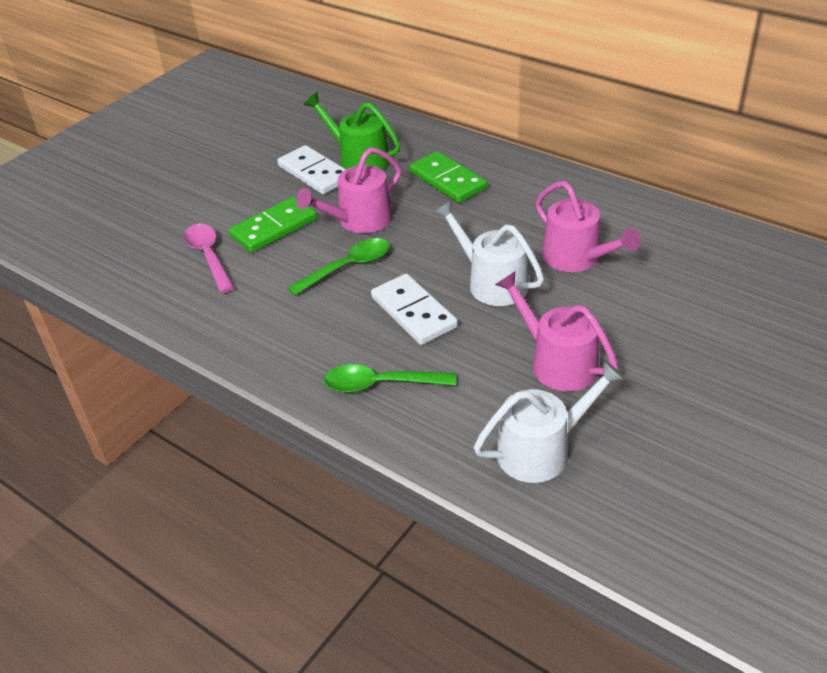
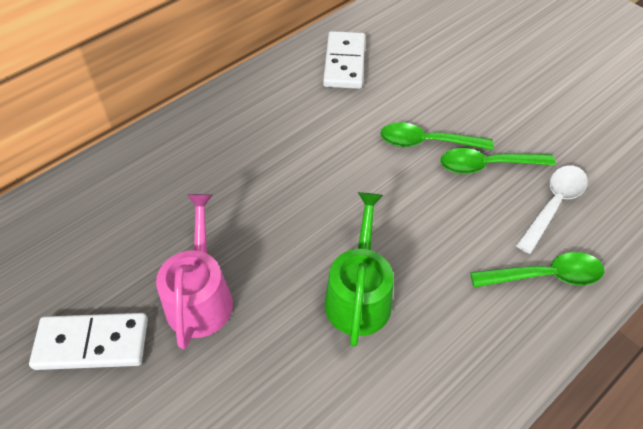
green domino: 2 -> 0
green spoon: 2 -> 3
pink spoon: 1 -> 0
pink watering can: 3 -> 1
white spoon: 0 -> 1
white watering can: 2 -> 0

